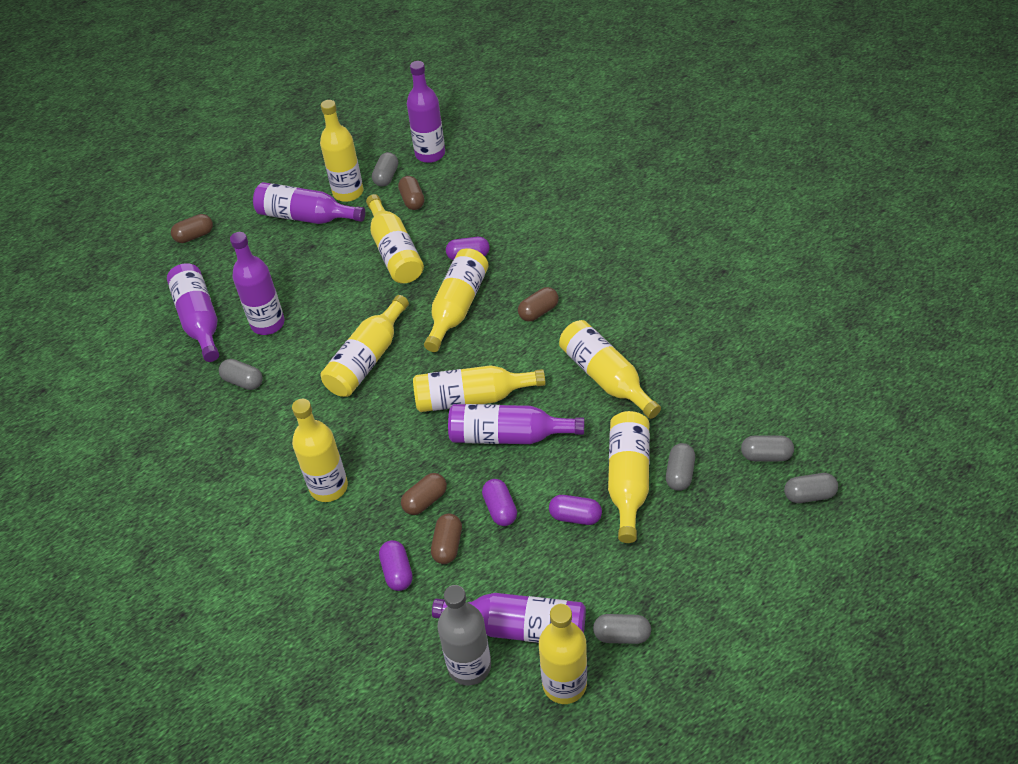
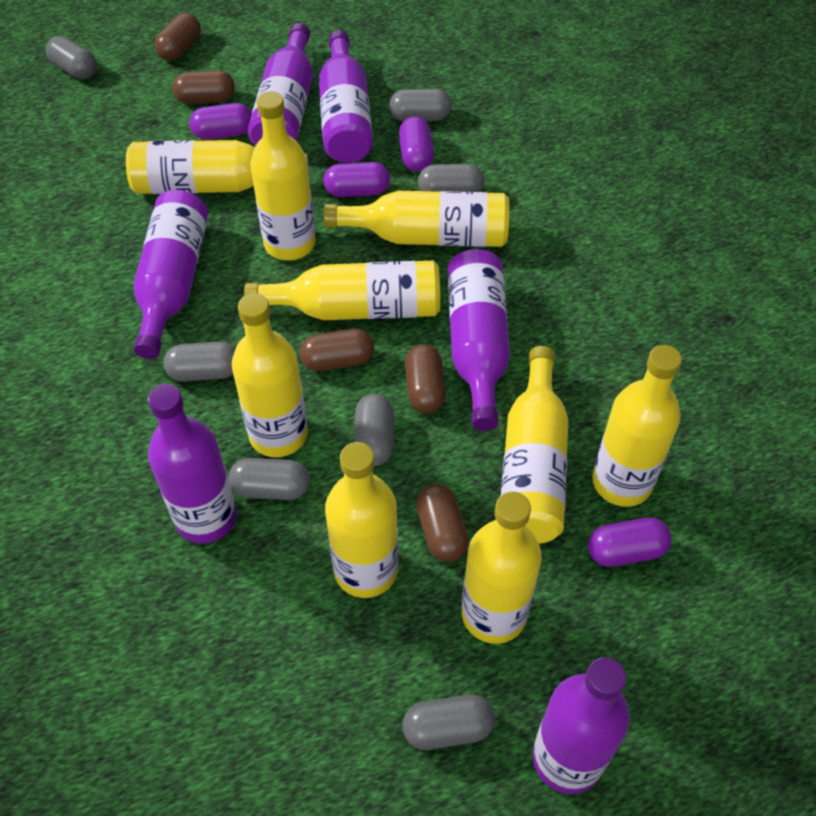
grey bottle: 1 -> 0
grey capsule: 6 -> 7

